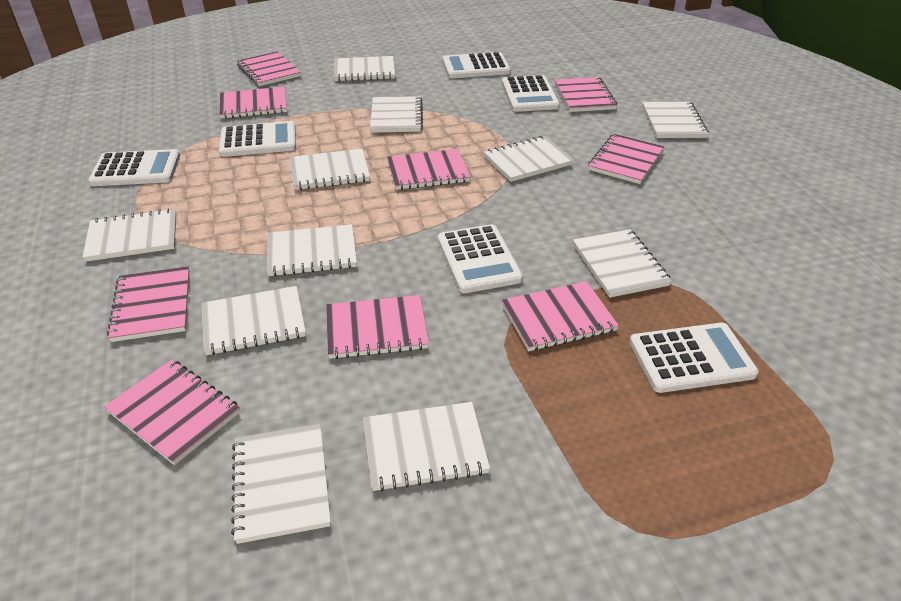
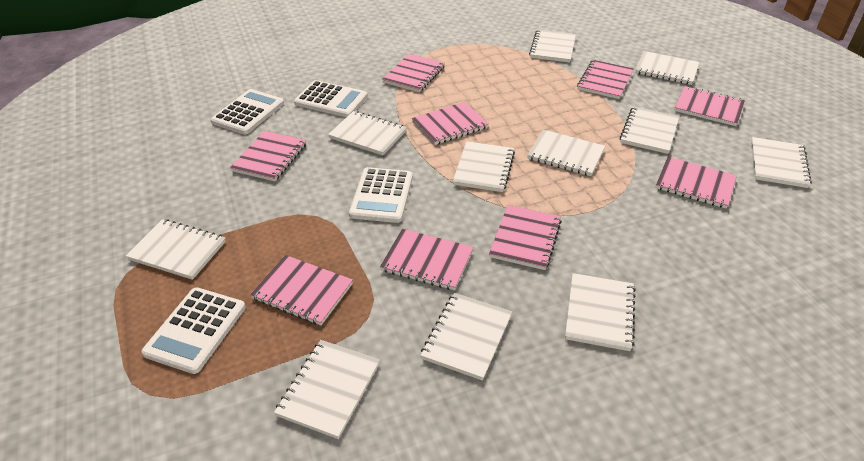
white calculator: 6 -> 4

